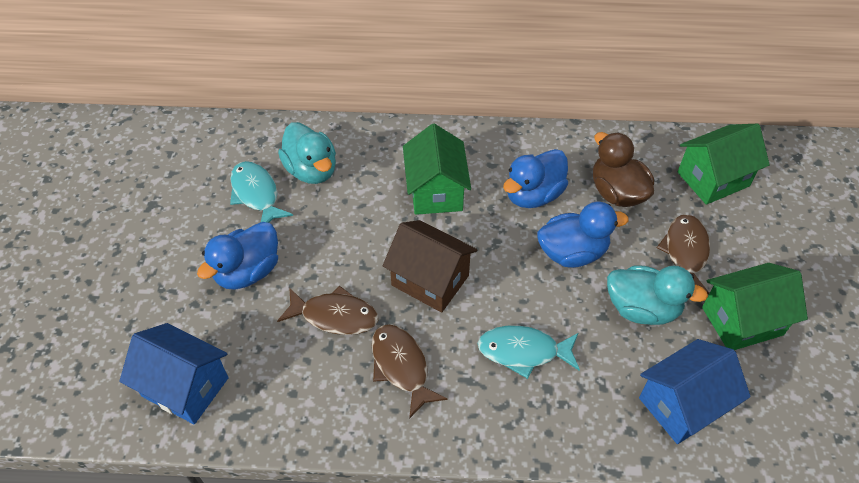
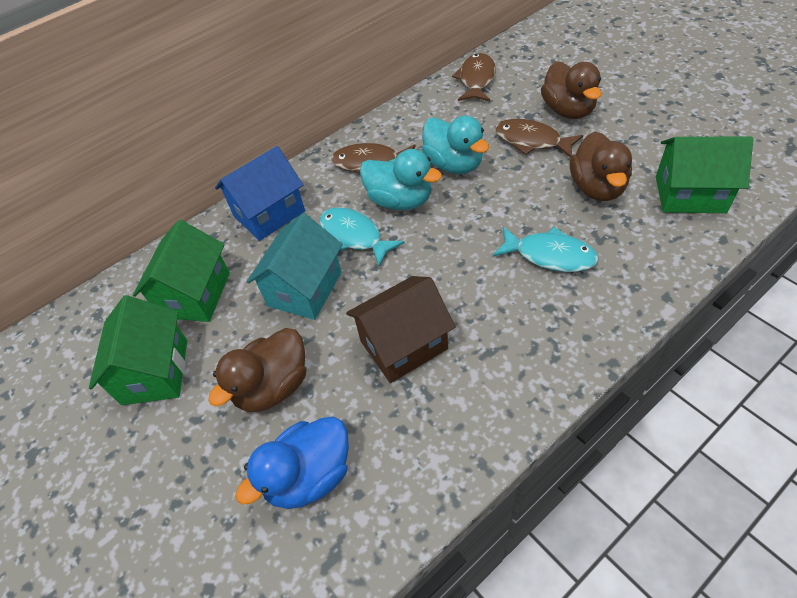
blue duck: 3 -> 1
blue house: 2 -> 1
brown duck: 1 -> 3
turquoise house: 0 -> 1

